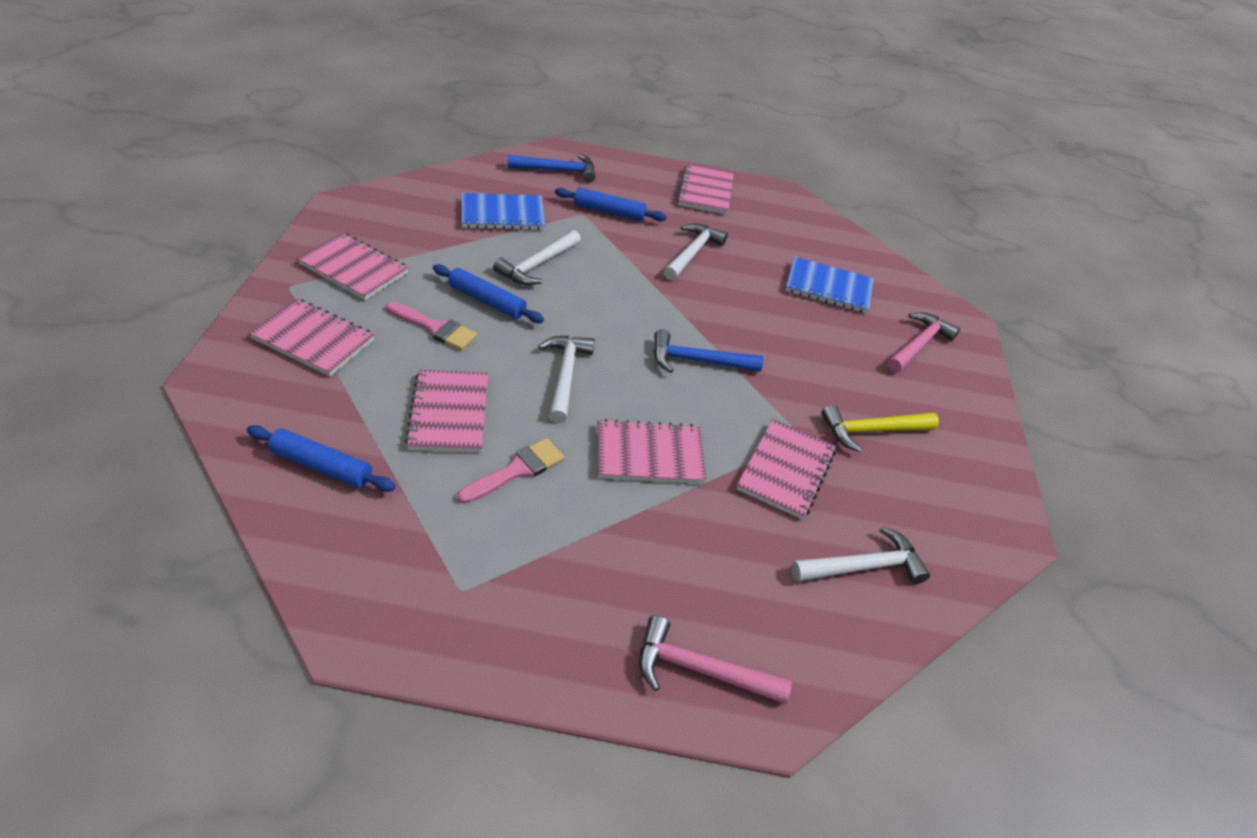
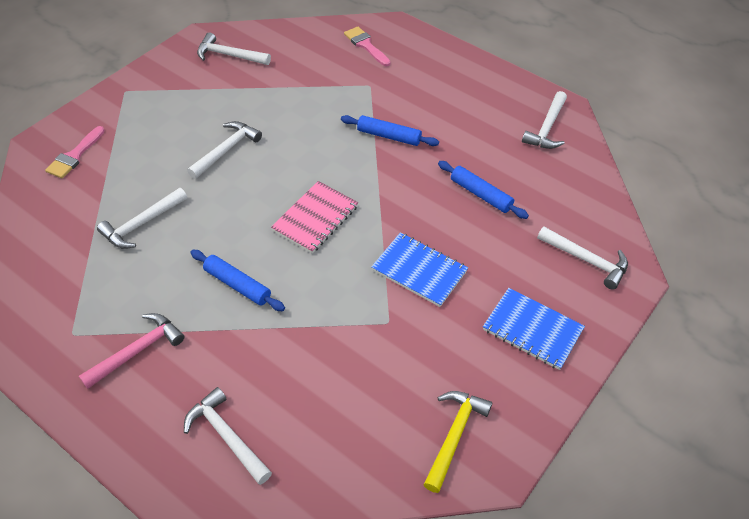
blue hammer: 2 -> 0
pink hammer: 2 -> 1
pink notebook: 6 -> 1
white hammer: 4 -> 6

